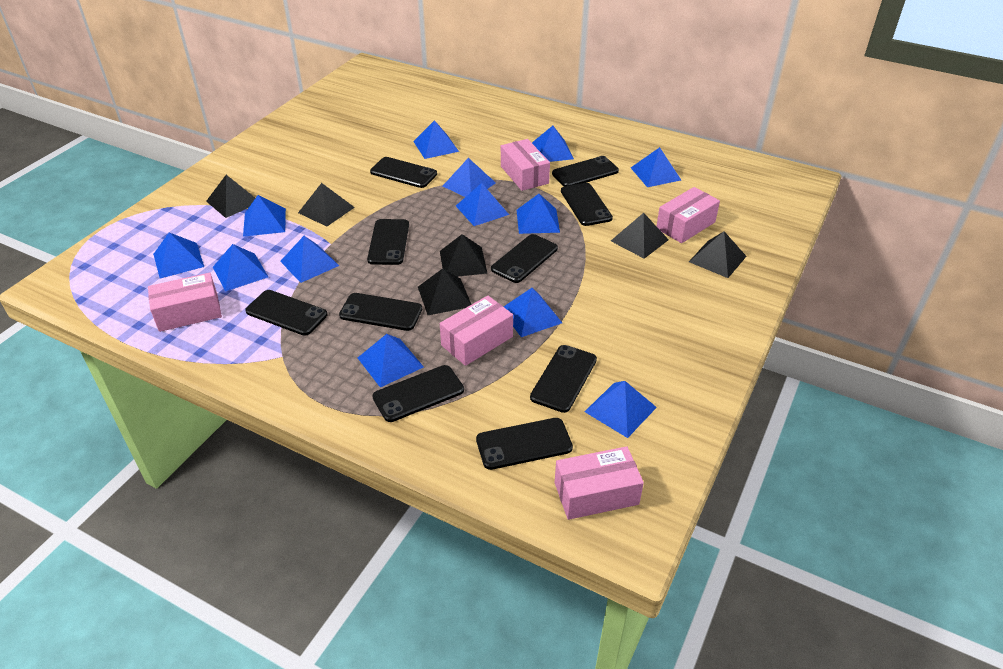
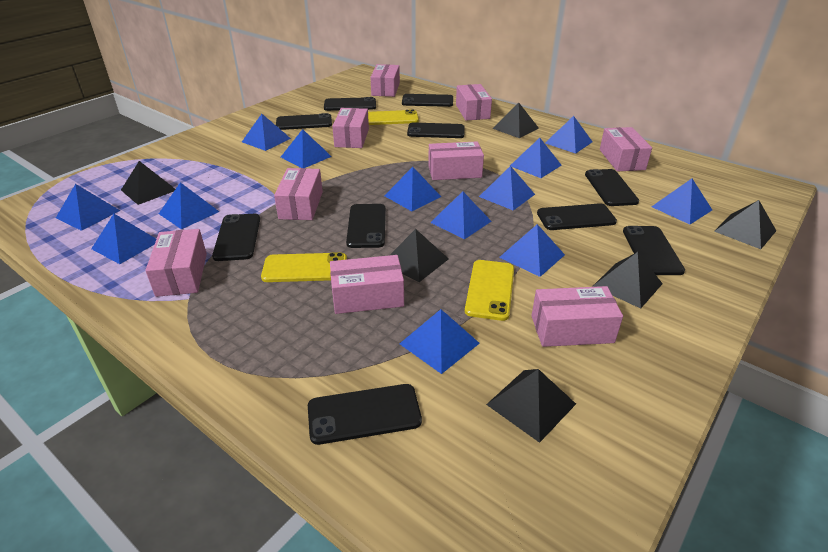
pink box: 5 -> 9
yellow phone: 0 -> 3

